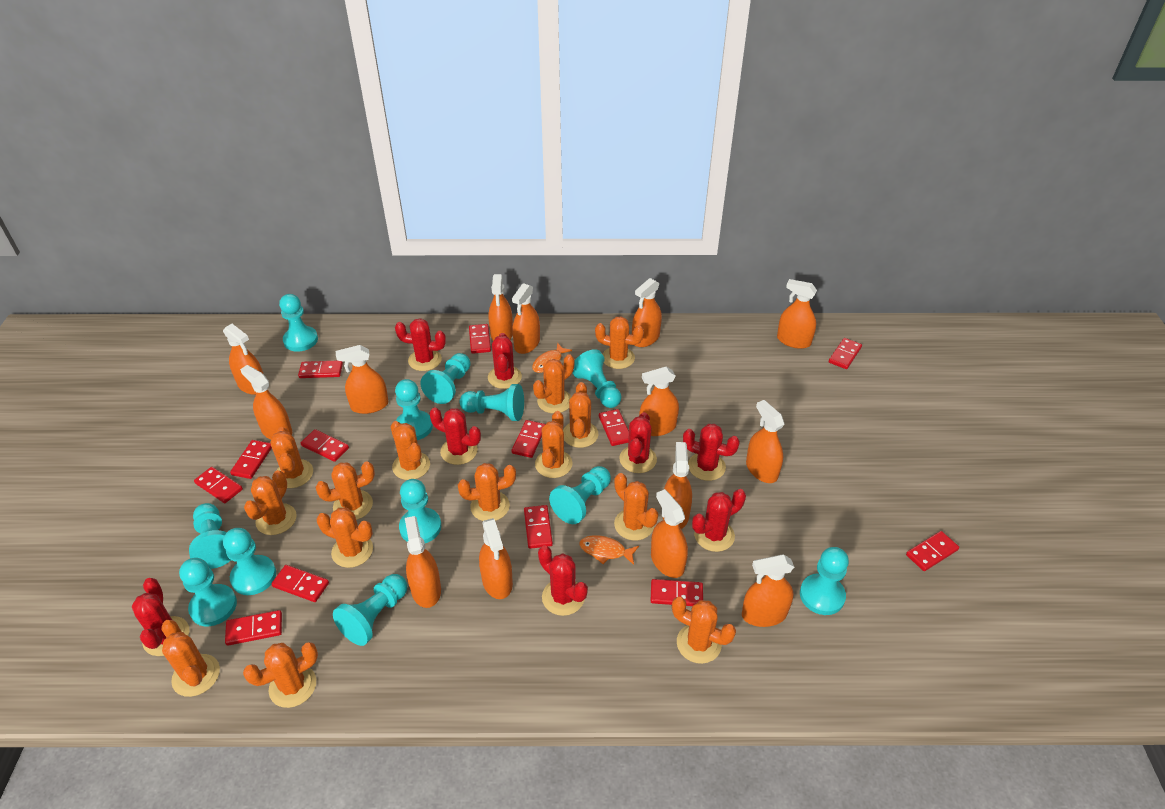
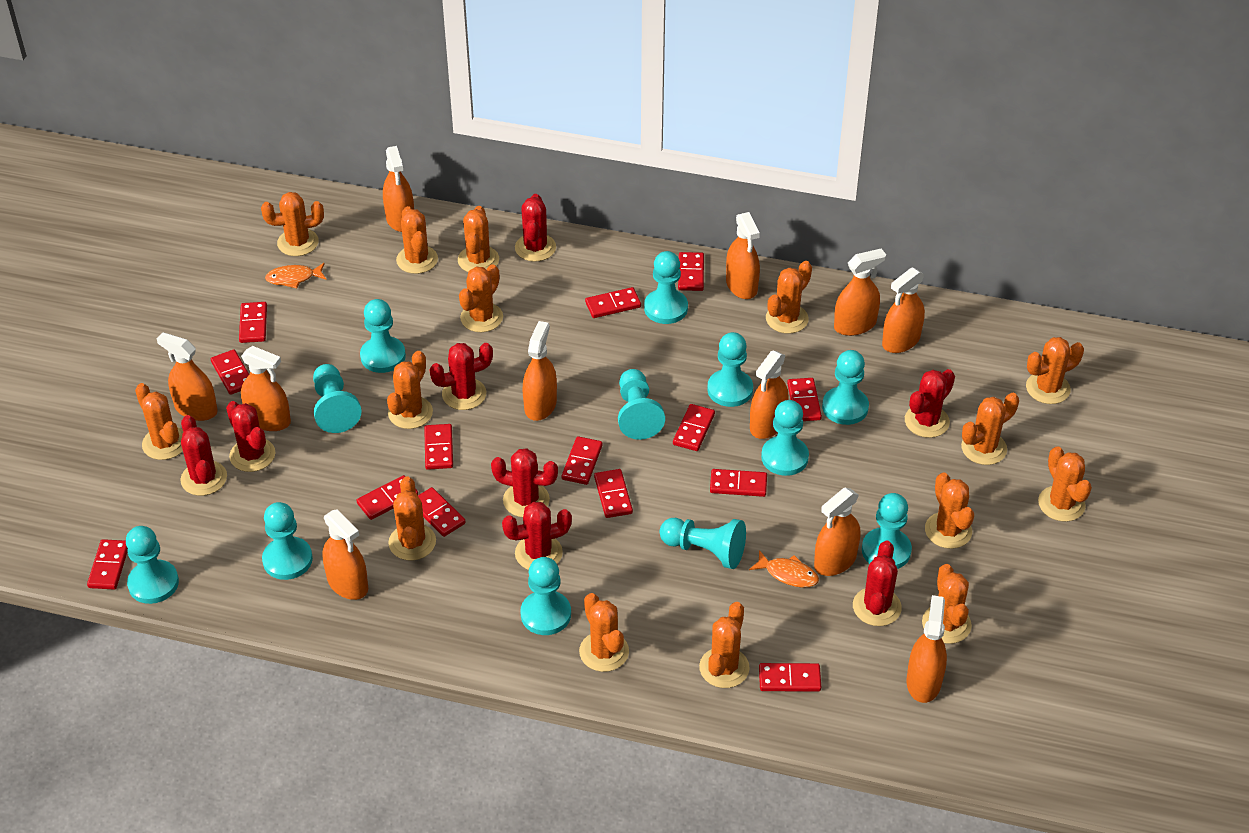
orange cactus: 14 -> 15
orange spray bottle: 14 -> 11
red domino: 13 -> 14

